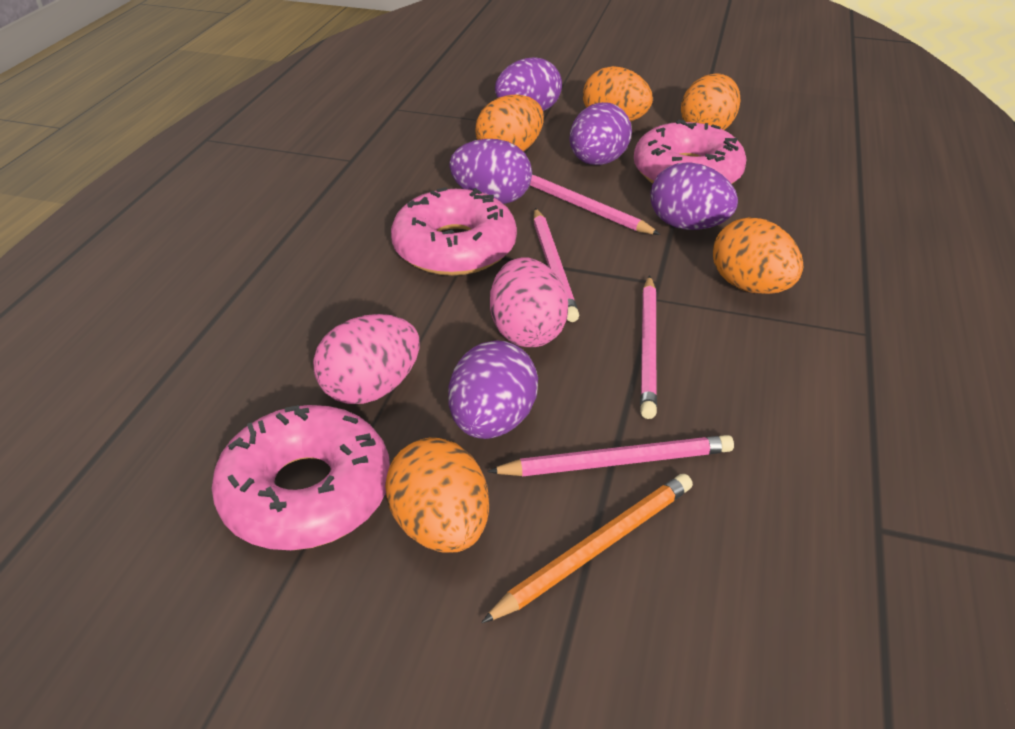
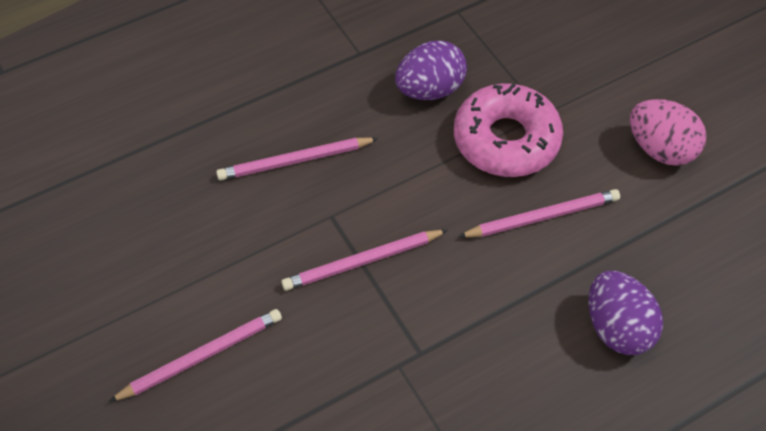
orange egg: 5 -> 0
orange pencil: 1 -> 0
pink donut: 3 -> 1
pink egg: 2 -> 1
purple egg: 5 -> 2

